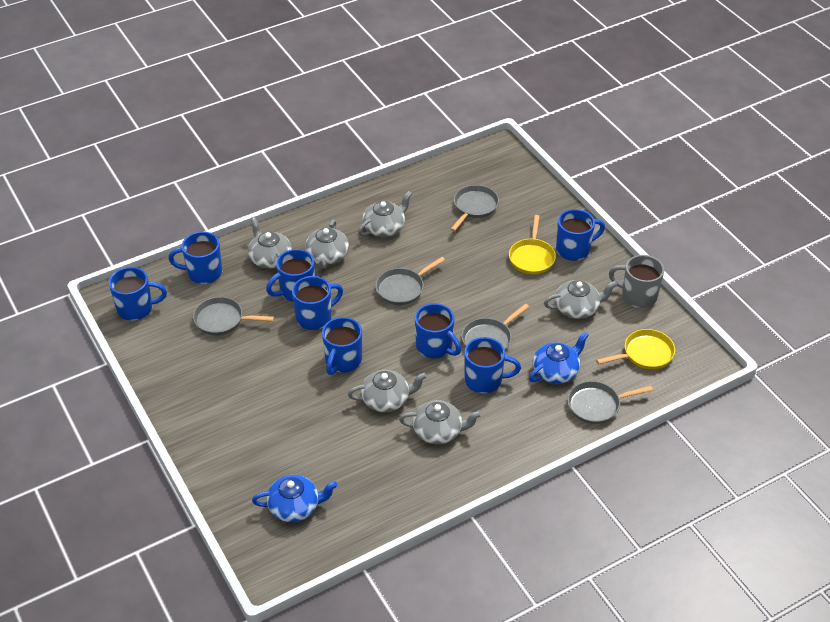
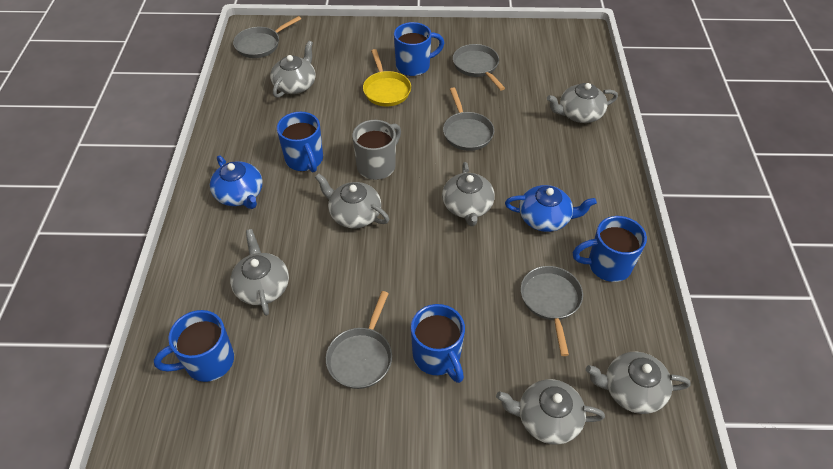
blue mug: 8 -> 5
grey teapot: 6 -> 7
yellow pan: 2 -> 1

